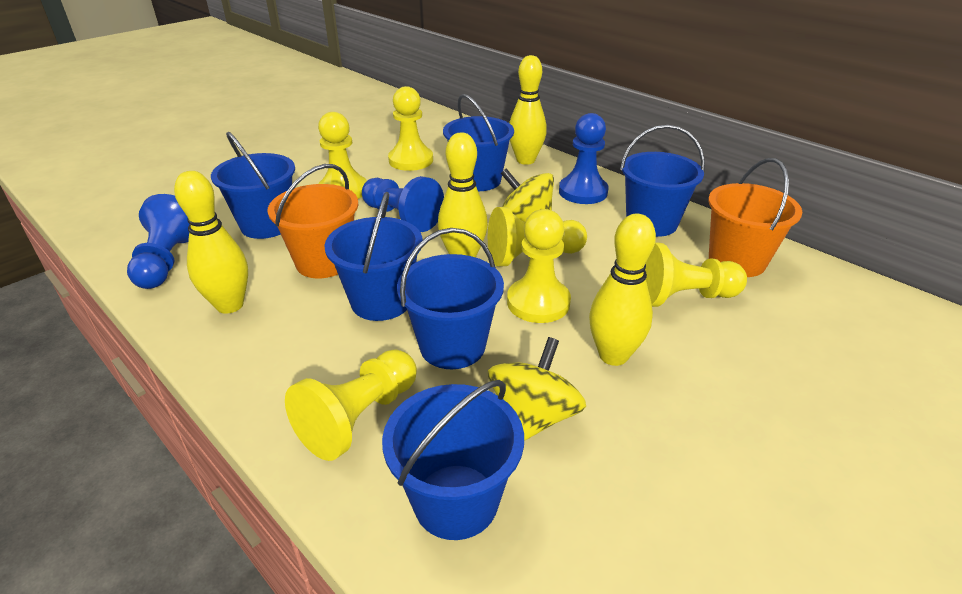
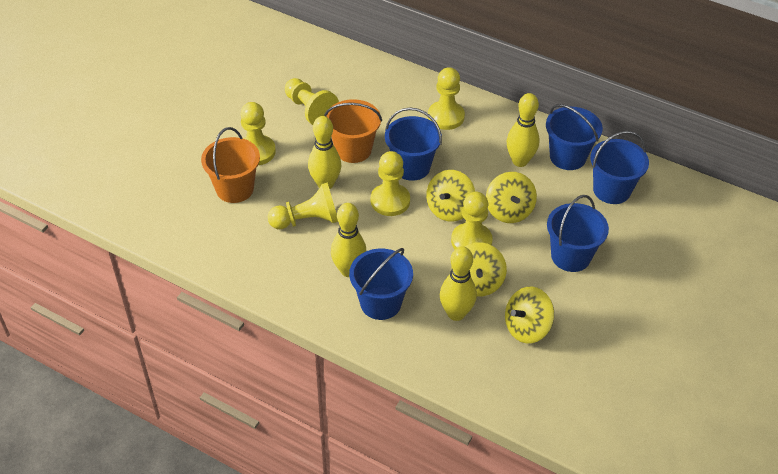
blue bucket: 6 -> 5
blue pawn: 3 -> 0
yellow spinning top: 2 -> 4

